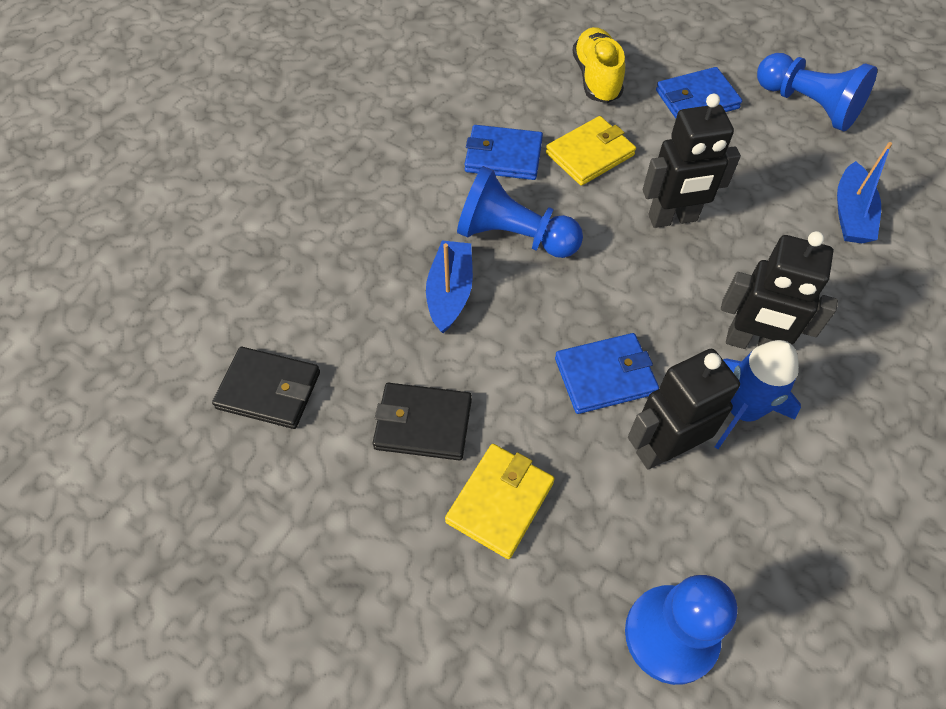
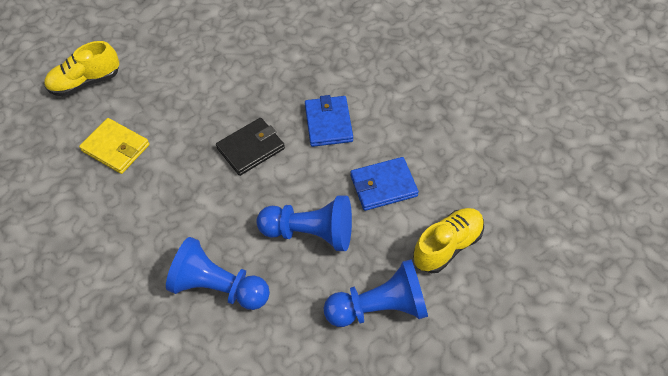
black robot: 3 -> 0
black wallet: 2 -> 1
blue boat: 2 -> 0
blue rocket: 1 -> 0
blue wallet: 3 -> 2
yellow shoe: 1 -> 2
yellow wallet: 2 -> 1

